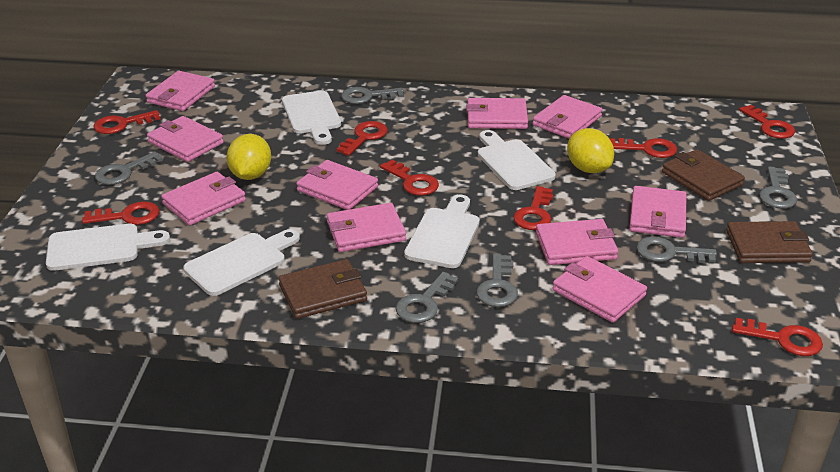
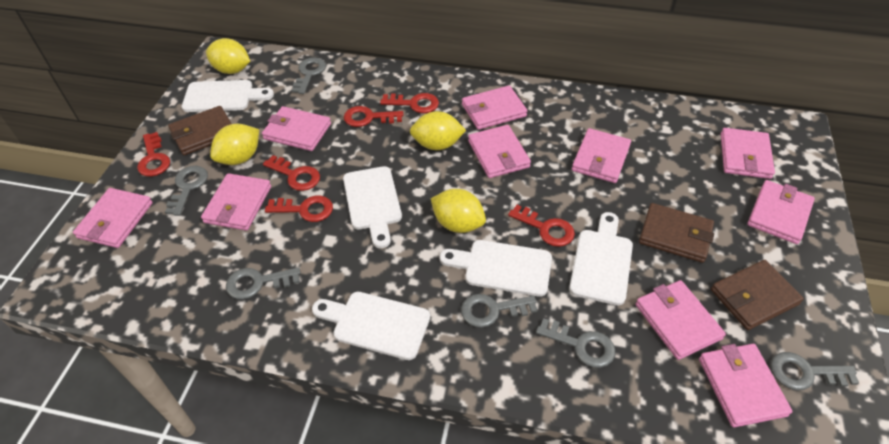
red key: 8 -> 6
yellow lemon: 2 -> 4

